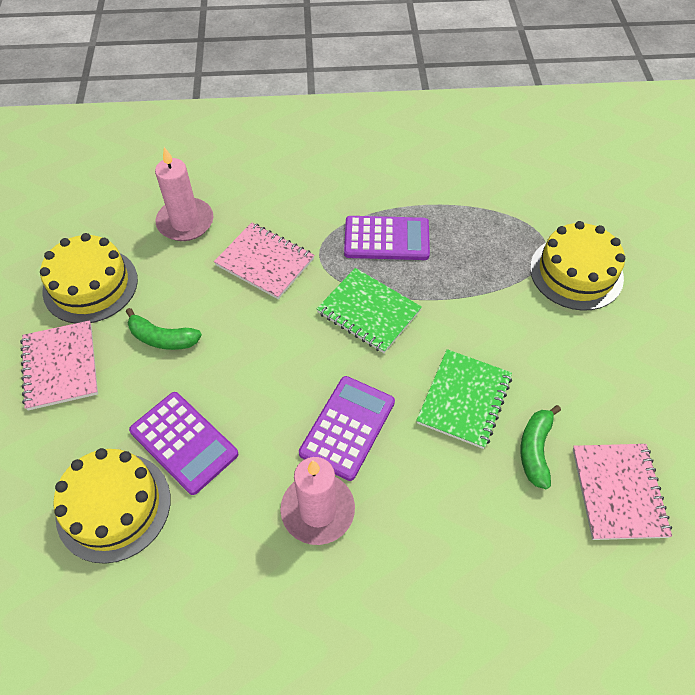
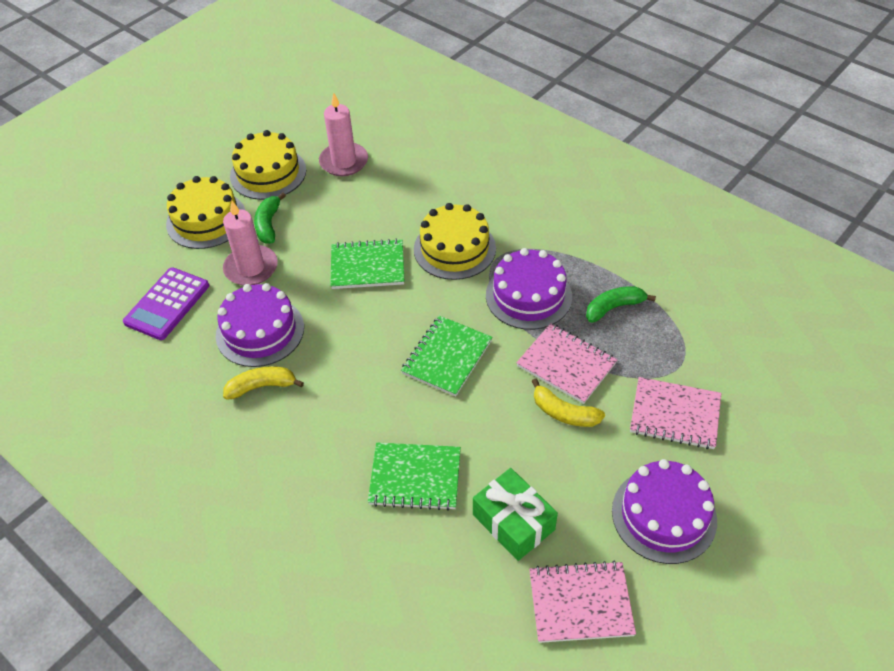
green gift: 0 -> 1
green notebook: 2 -> 3
purple cake: 0 -> 3
purple calculator: 3 -> 1
yellow banana: 0 -> 2

